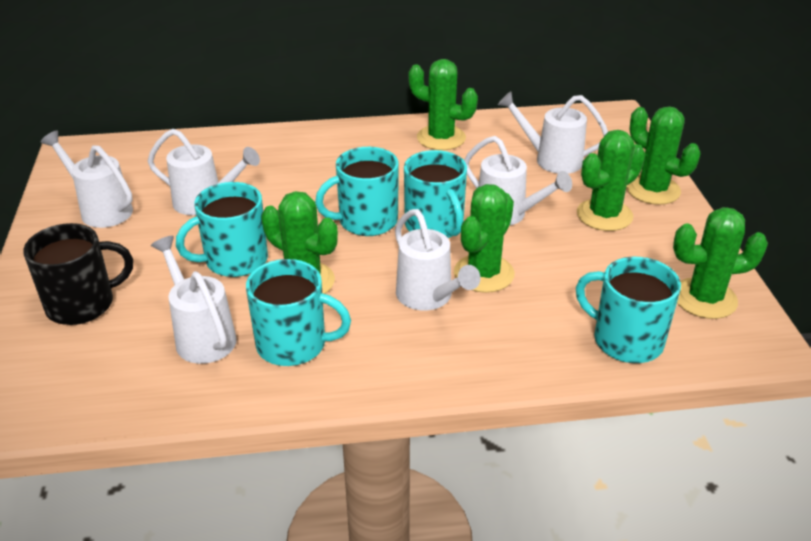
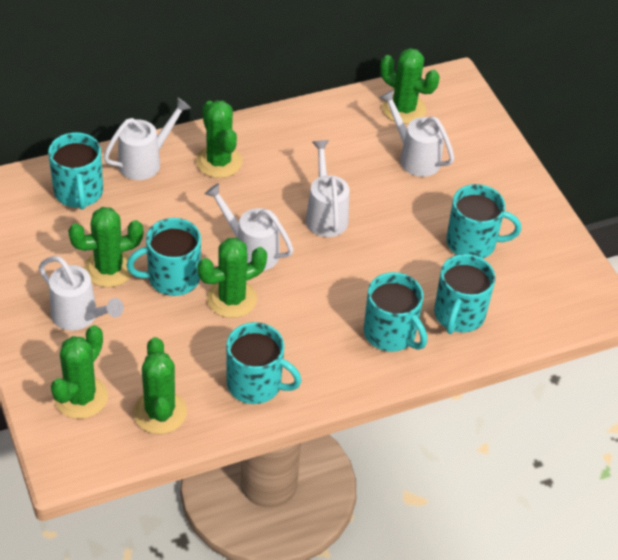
black mug: 1 -> 0
turquoise mug: 5 -> 6
white watering can: 6 -> 5

